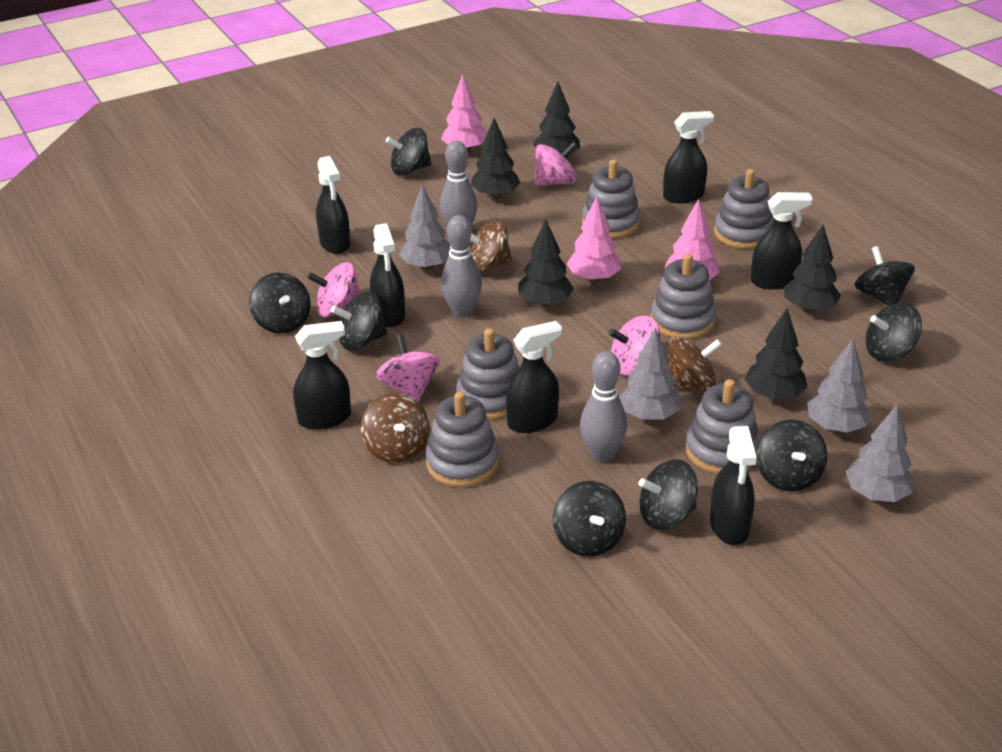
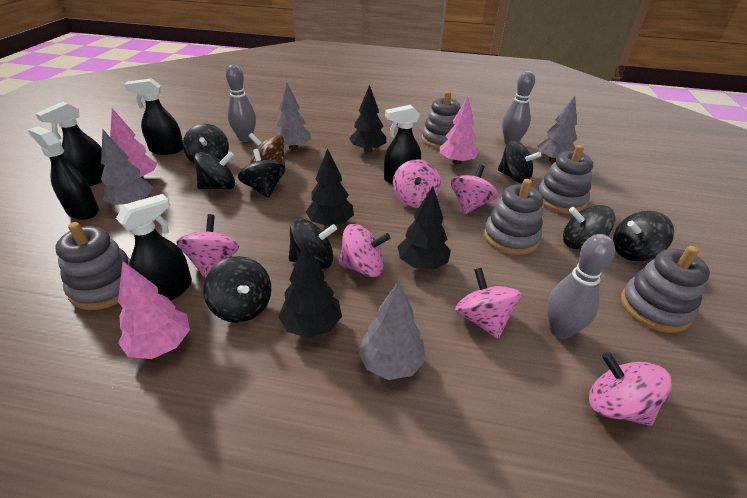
black spray bottle: 7 -> 5
black tree: 5 -> 4
brown spinning top: 3 -> 1
grey stacking toy: 6 -> 5
pink spinning top: 4 -> 6

